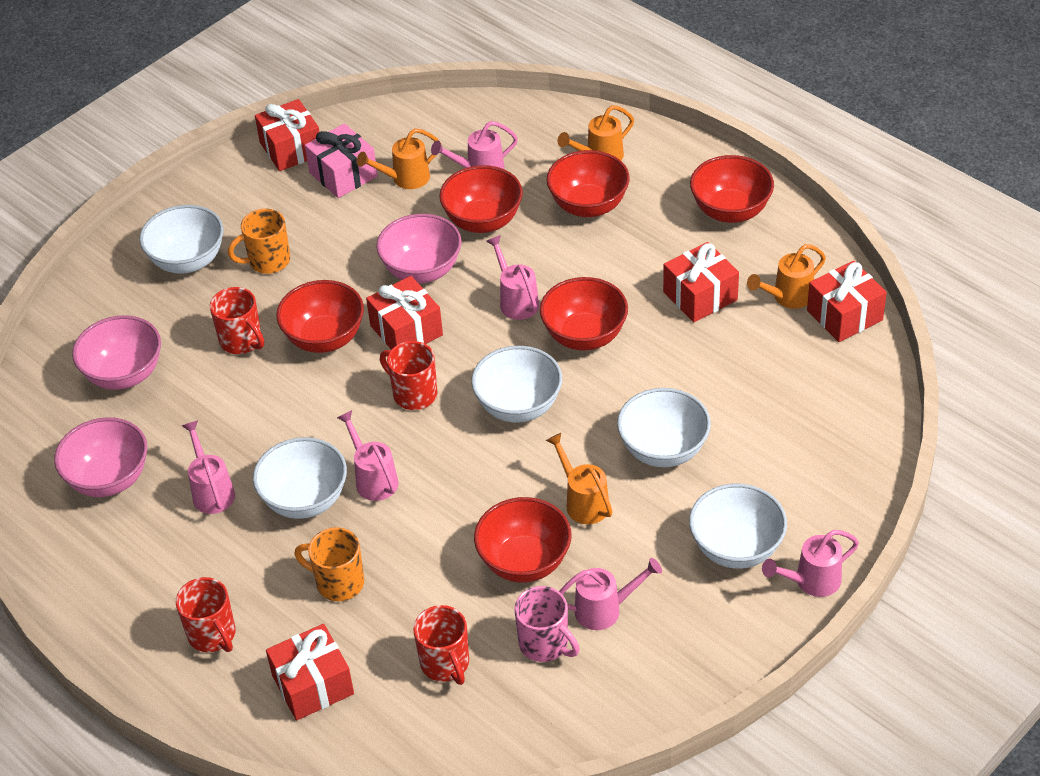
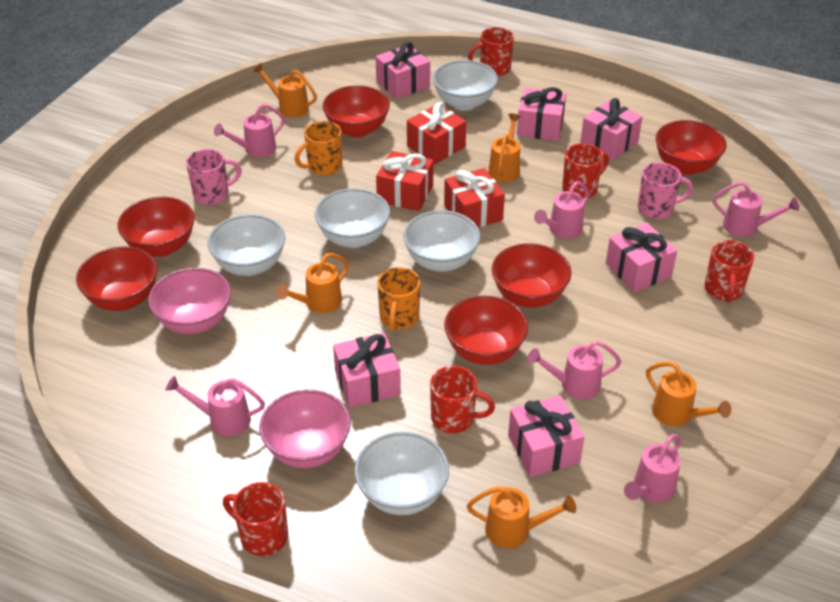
orange watering can: 4 -> 5
pink bowl: 3 -> 2
pink gift: 1 -> 6
pink mug: 1 -> 2
red gift: 5 -> 3
red mug: 4 -> 5

